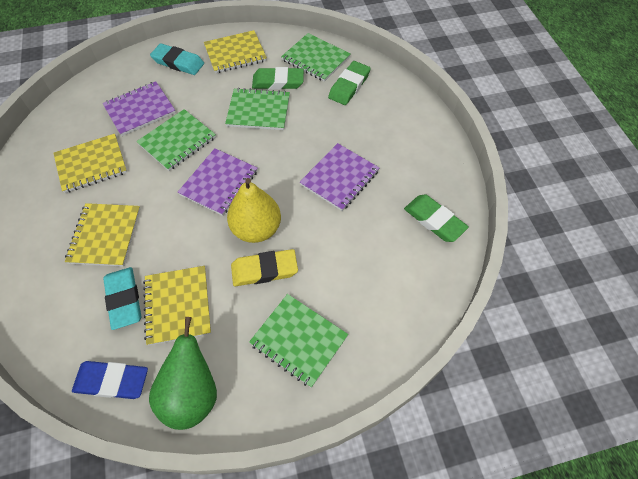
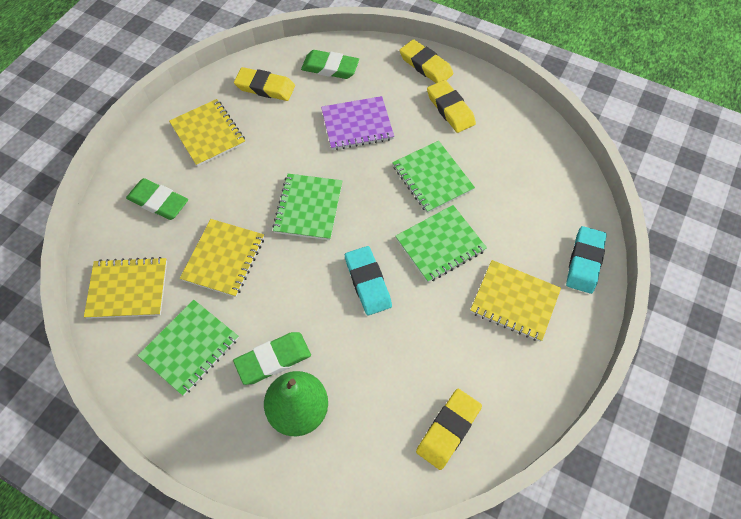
blue eraser: 1 -> 0
purple notebook: 3 -> 1
yellow eraser: 1 -> 4
yellow pear: 1 -> 0

